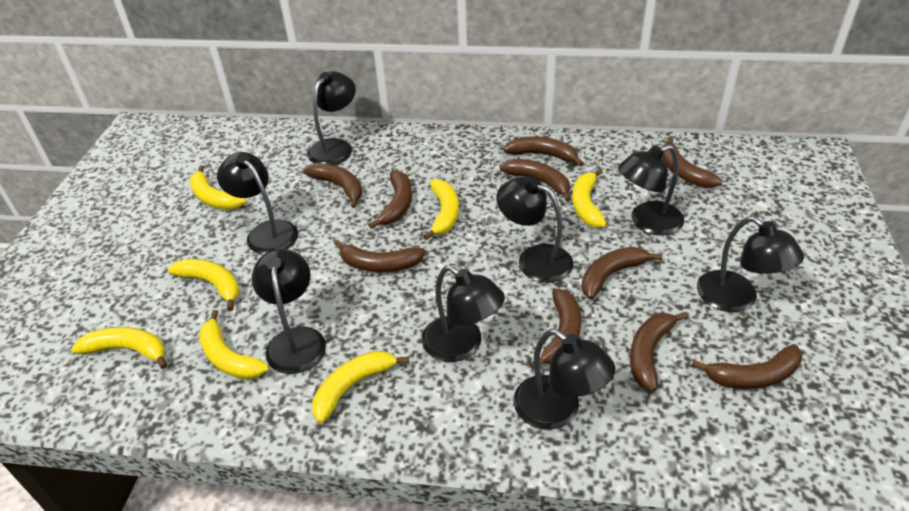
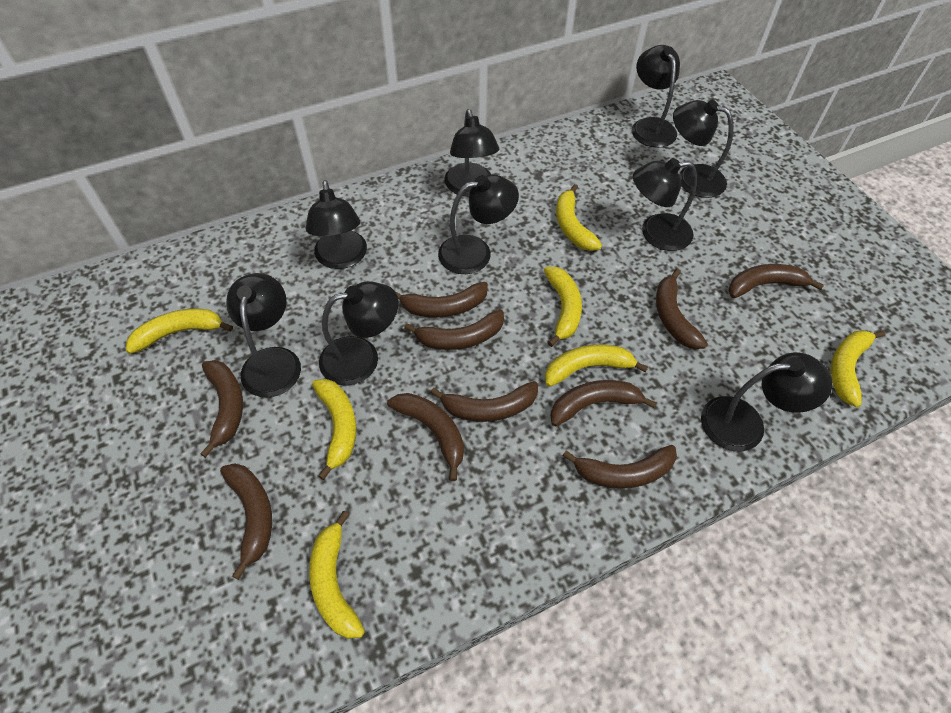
black lamp: 8 -> 9

